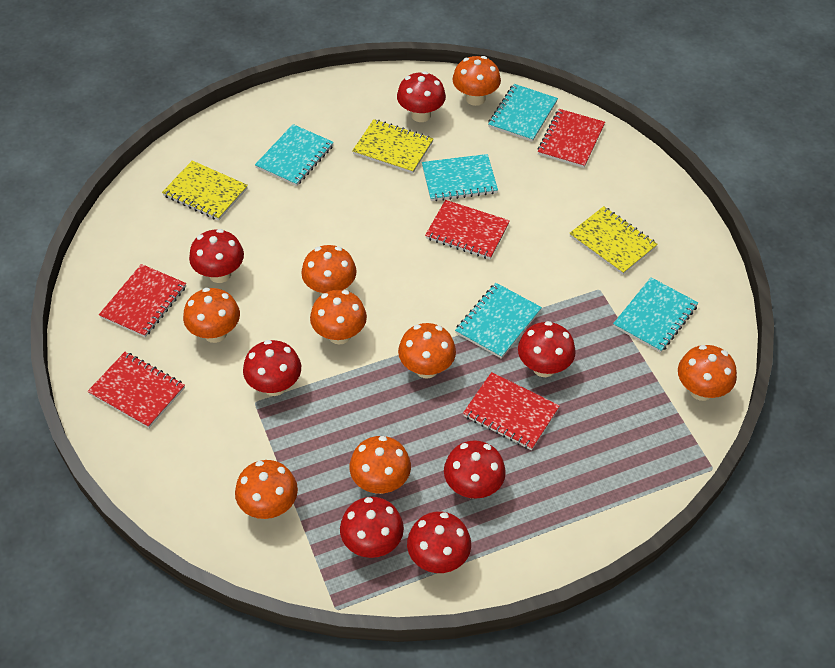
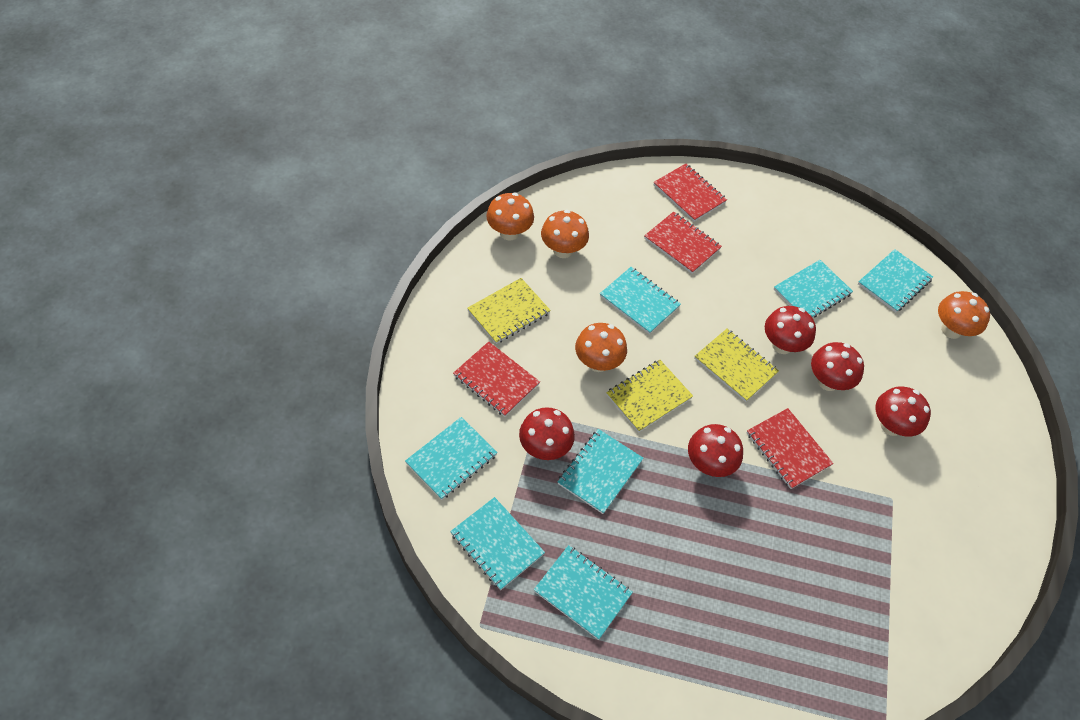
orange mushroom: 8 -> 4
red mushroom: 7 -> 5
red notebook: 5 -> 4
turquoise notebook: 5 -> 7

